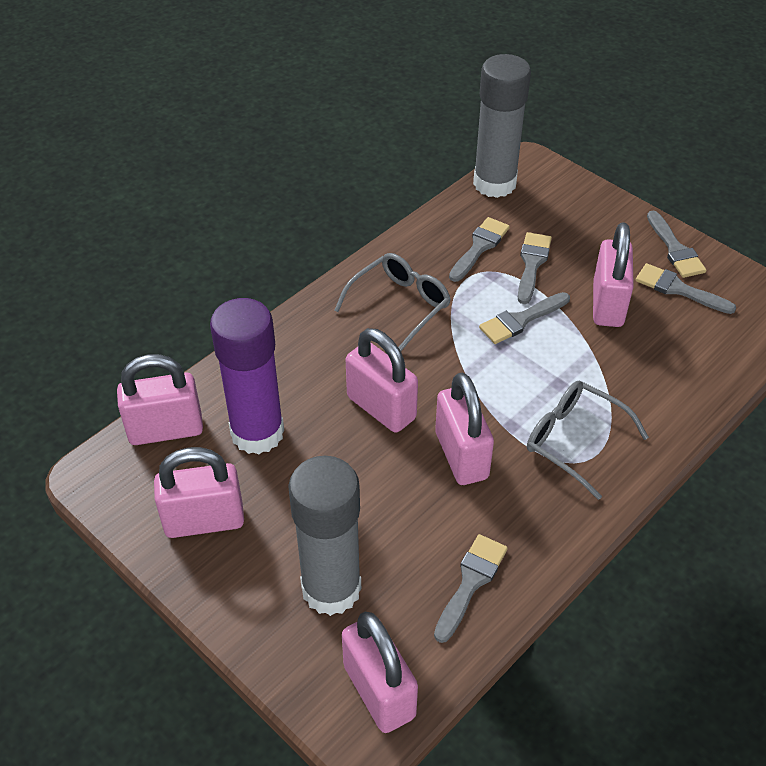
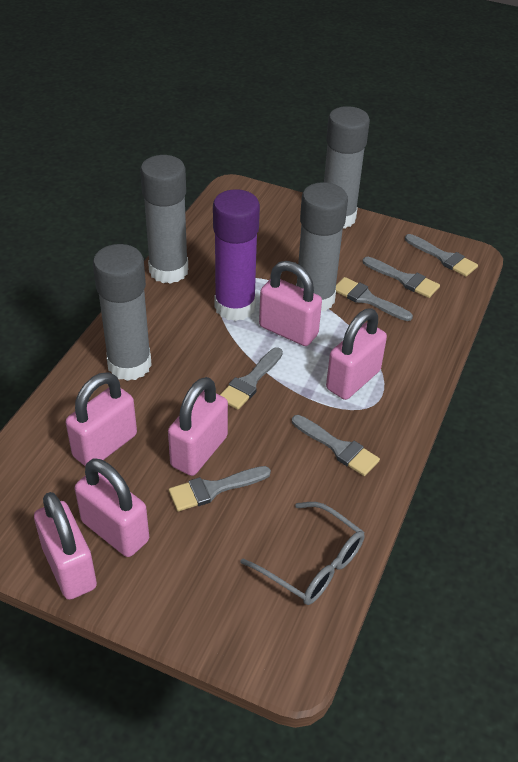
grey glasses: 2 -> 1
grey glue stick: 2 -> 4

